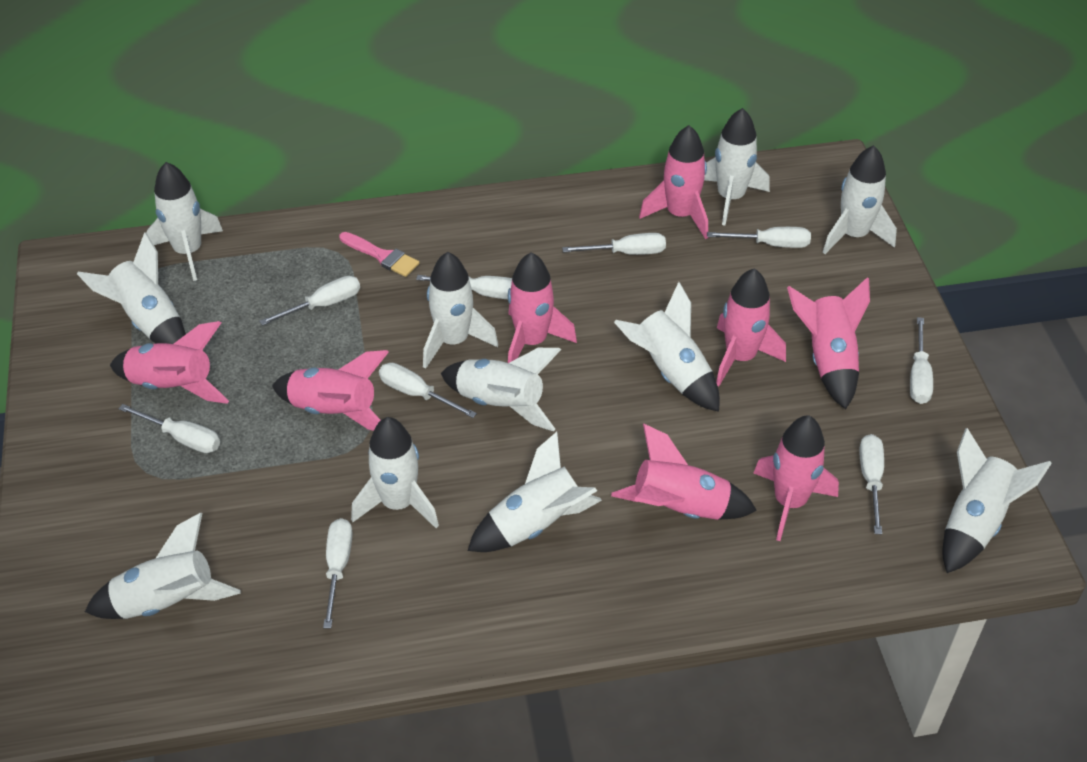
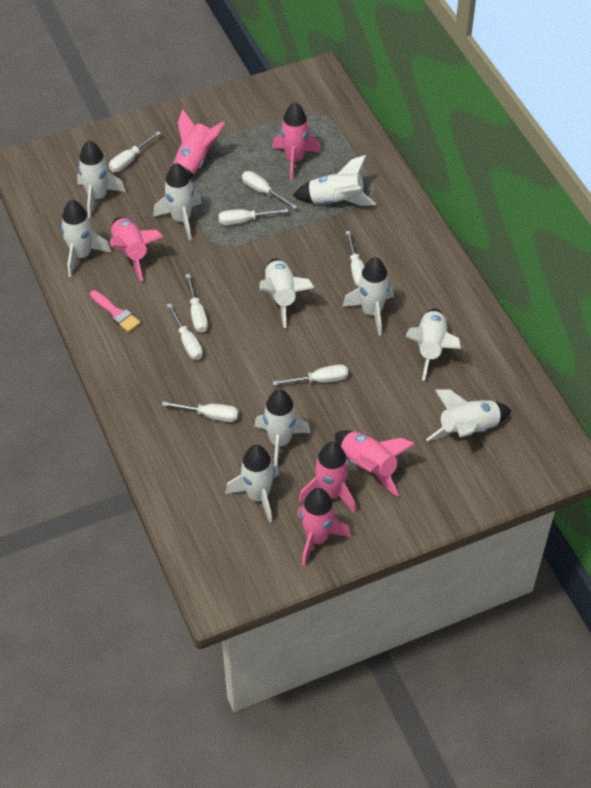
pink rocket: 8 -> 6
white rocket: 11 -> 10
white screwdriver: 9 -> 8

